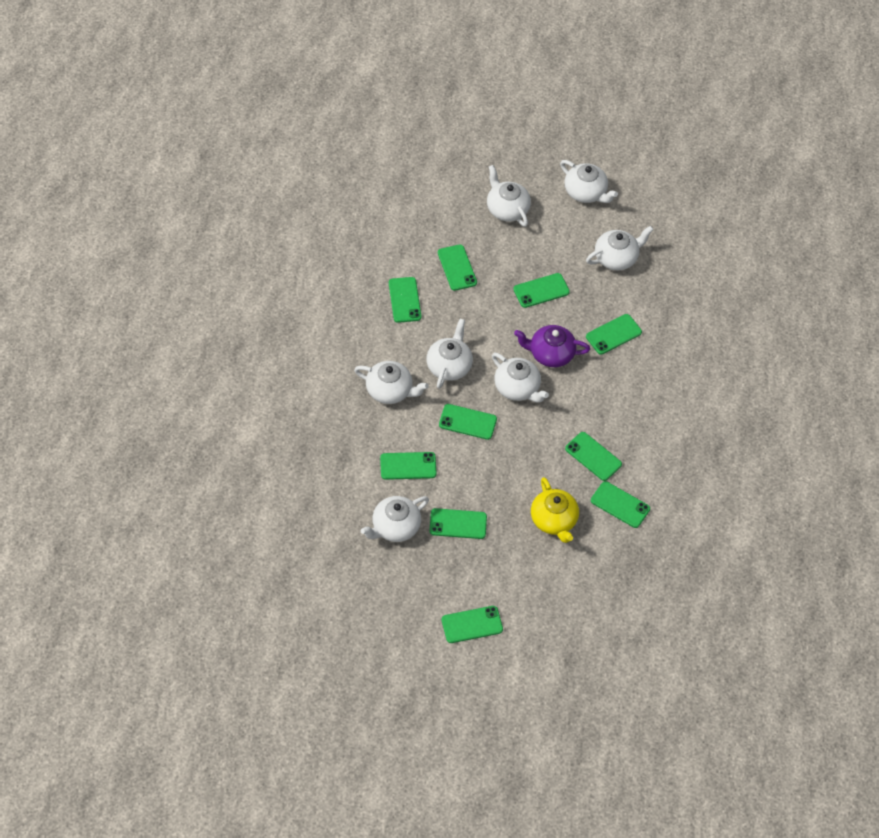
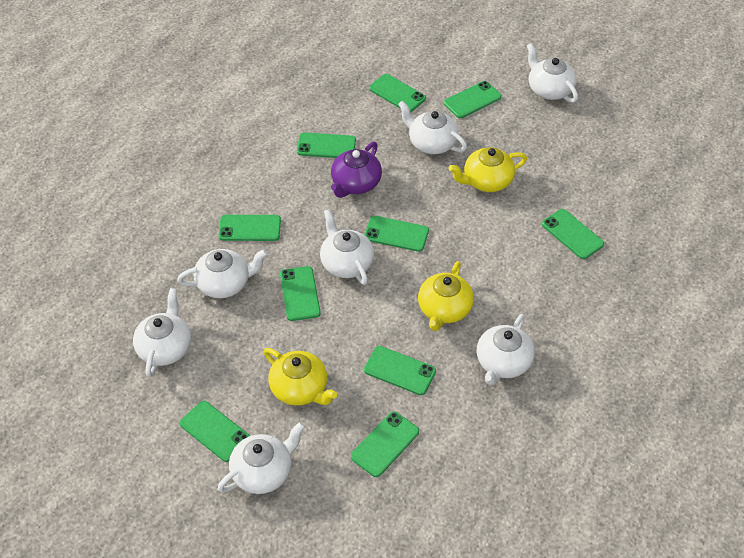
yellow teapot: 1 -> 3

